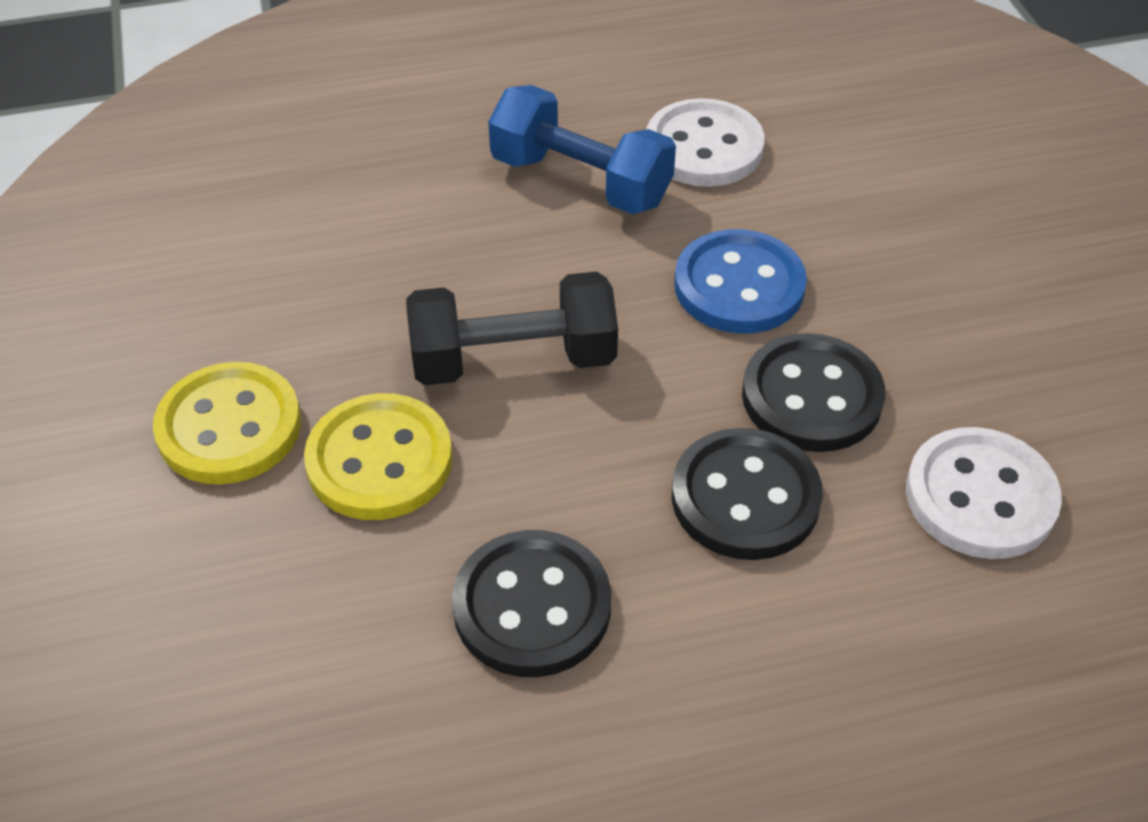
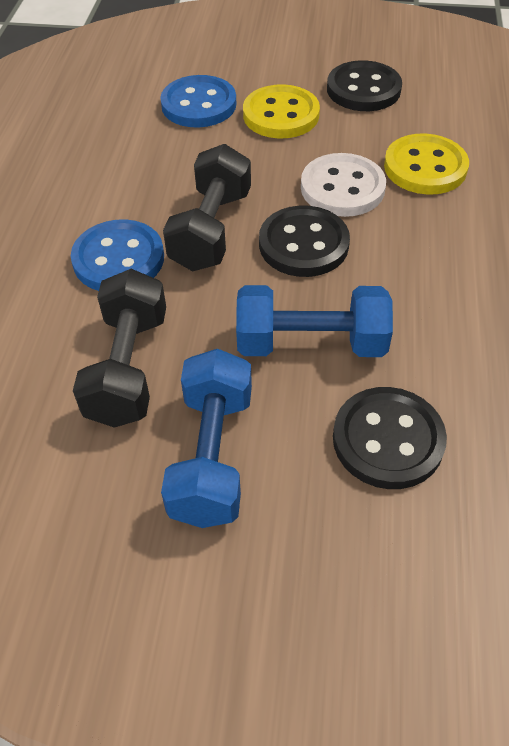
black dumbbell: 1 -> 2
blue button: 1 -> 2
blue dumbbell: 1 -> 2
white button: 2 -> 1

